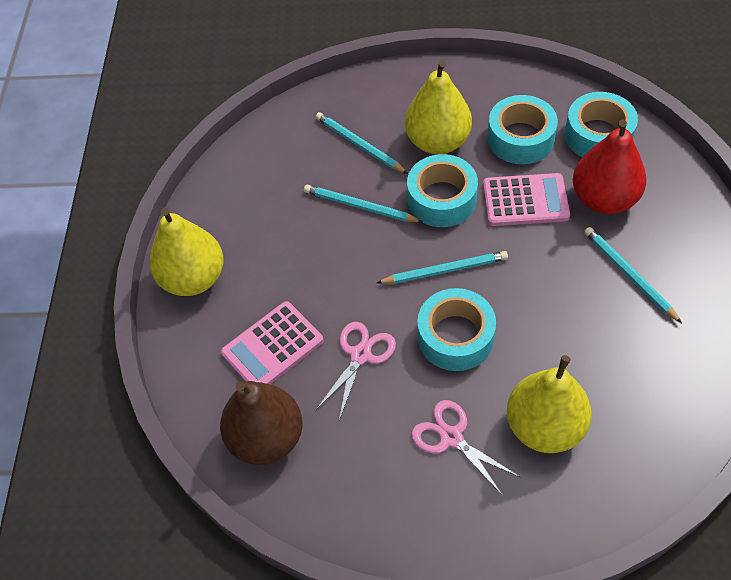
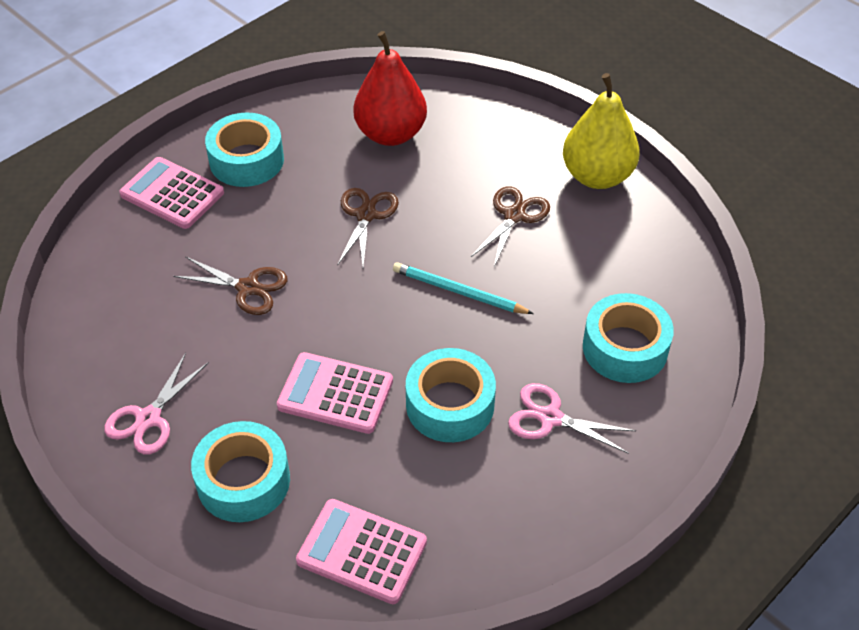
brown pear: 1 -> 0
brown scissors: 0 -> 3
pink calculator: 2 -> 3
turquoise pencil: 4 -> 1
yellow pear: 3 -> 1

